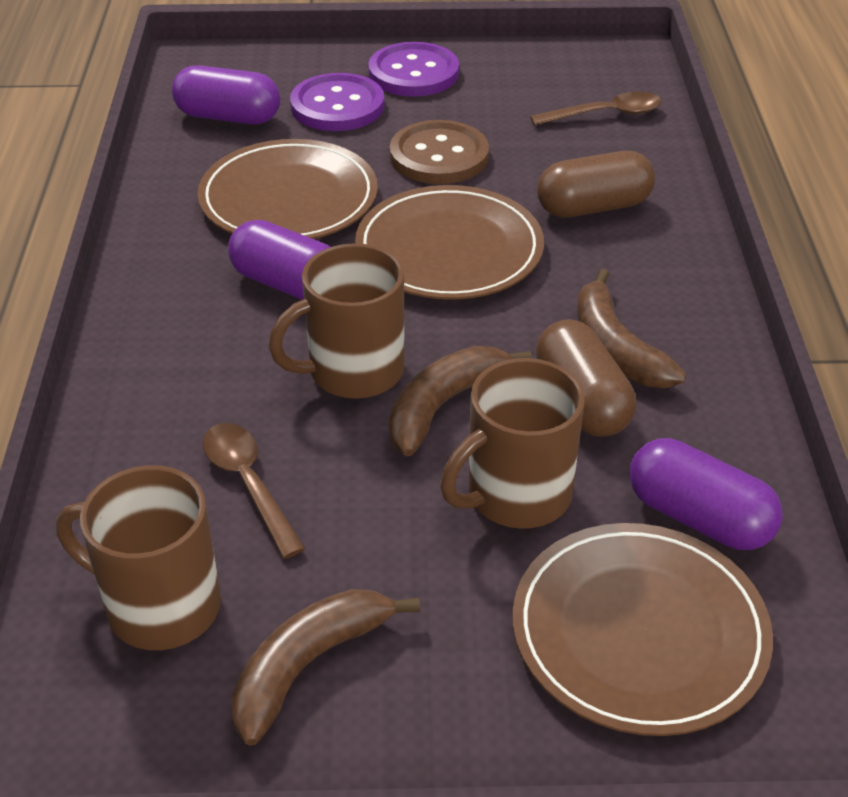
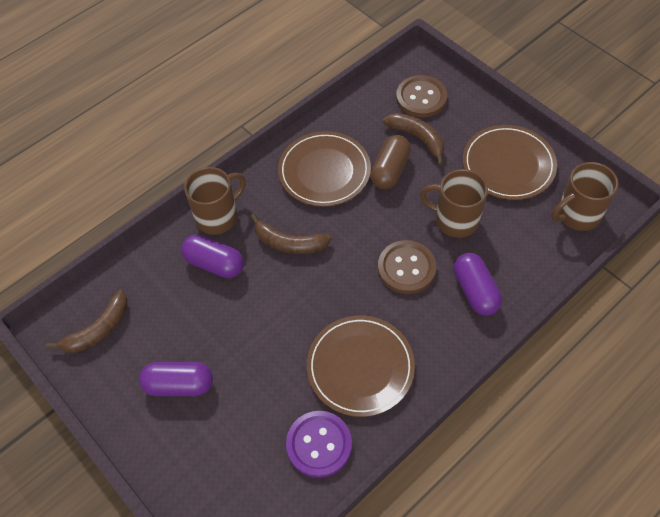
brown button: 1 -> 2
brown capsule: 2 -> 1
brown spoon: 2 -> 0
purple button: 2 -> 1

